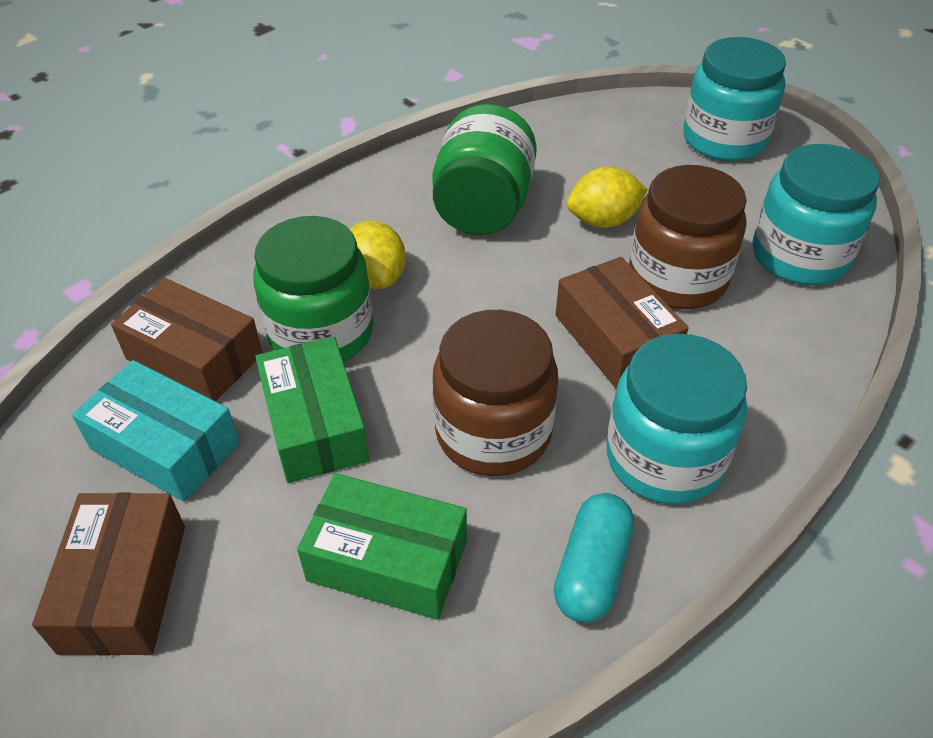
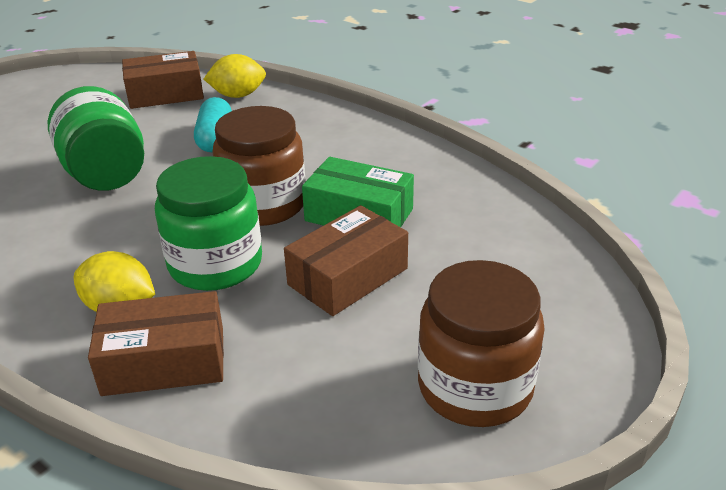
green box: 2 -> 1
turquoise box: 1 -> 0
turquoise jar: 3 -> 0

